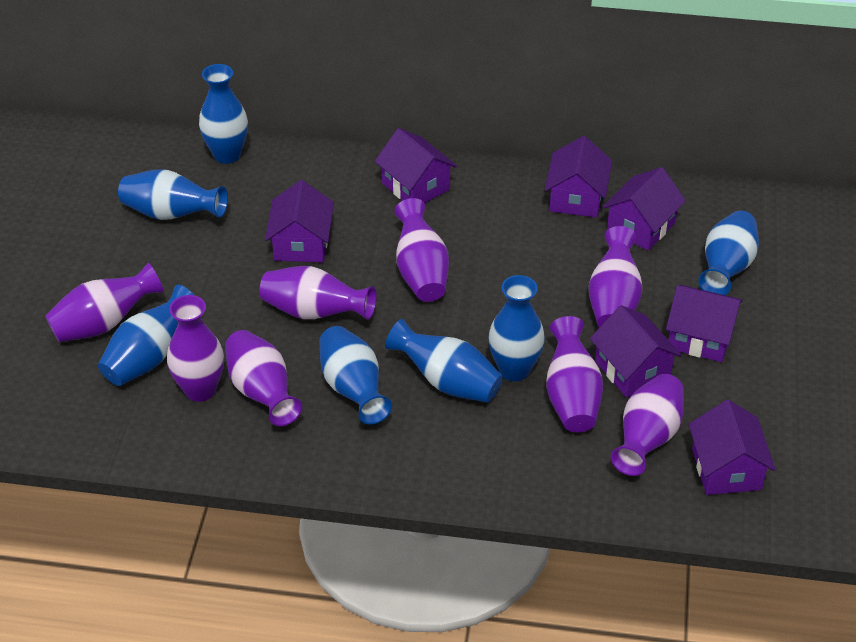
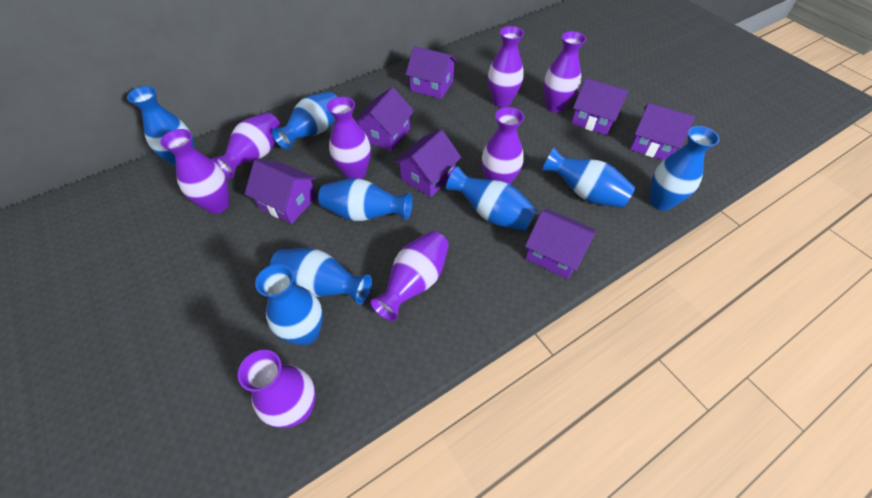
blue vase: 7 -> 8

